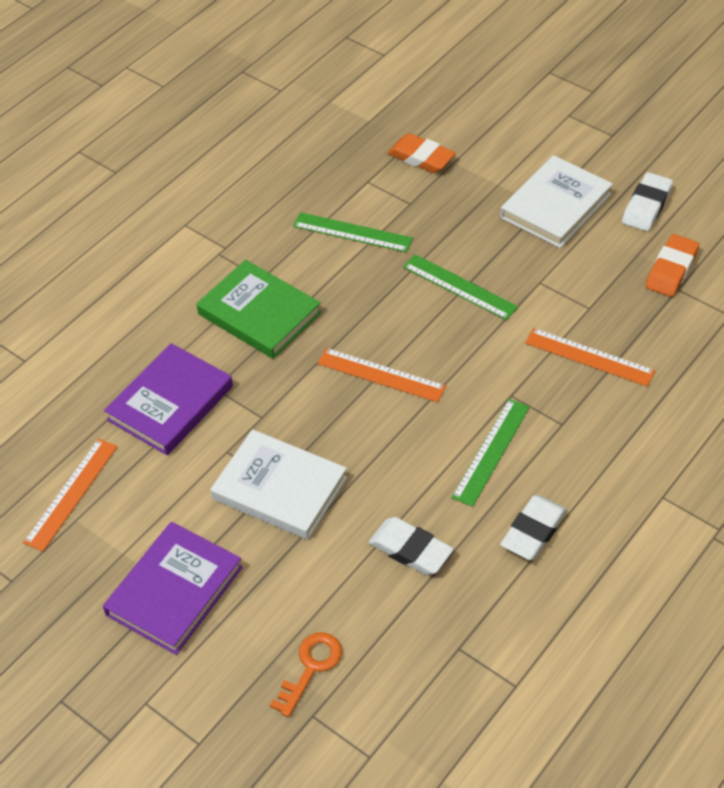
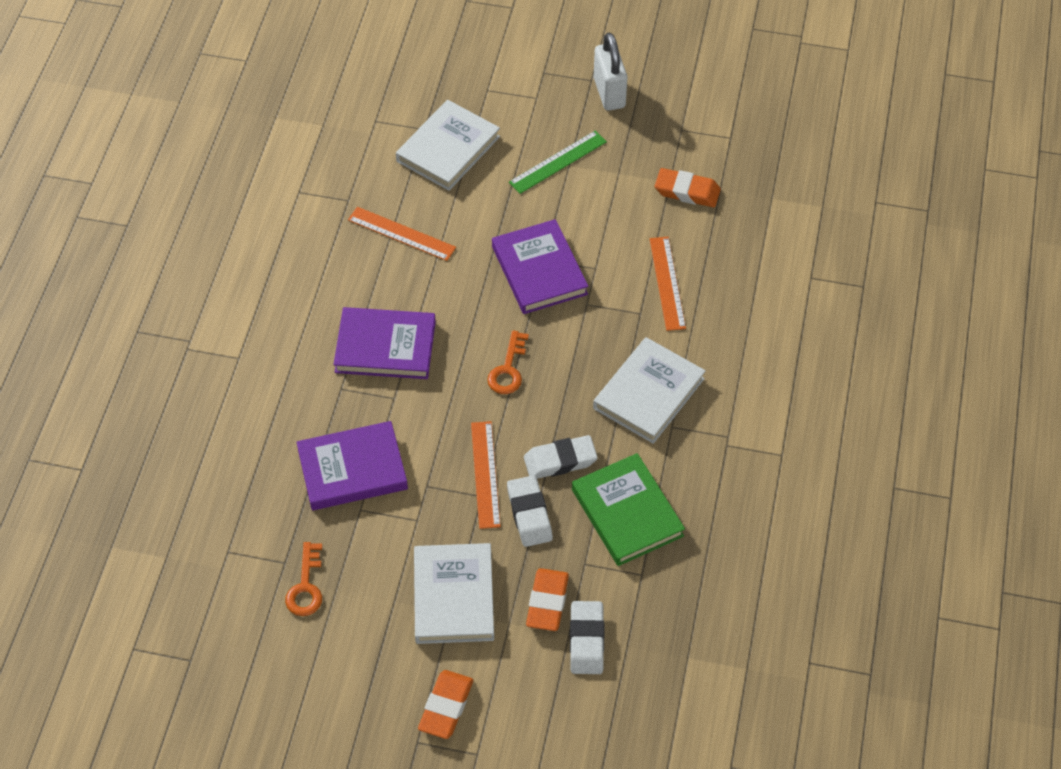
green ruler: 3 -> 1
orange eraser: 2 -> 3
orange key: 1 -> 2
purple book: 2 -> 3
white book: 2 -> 3
white padlock: 0 -> 1

